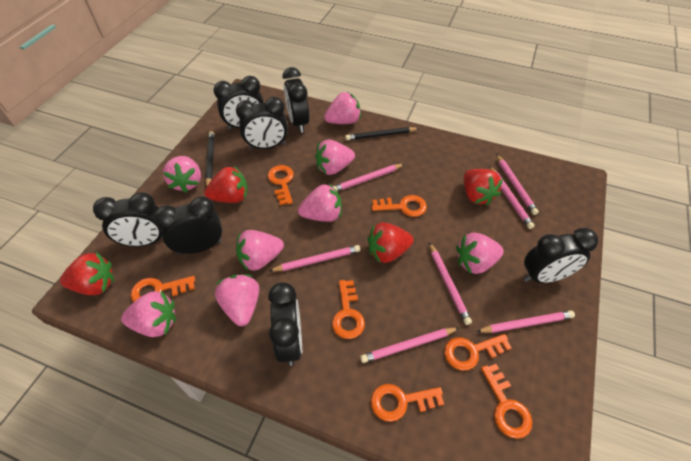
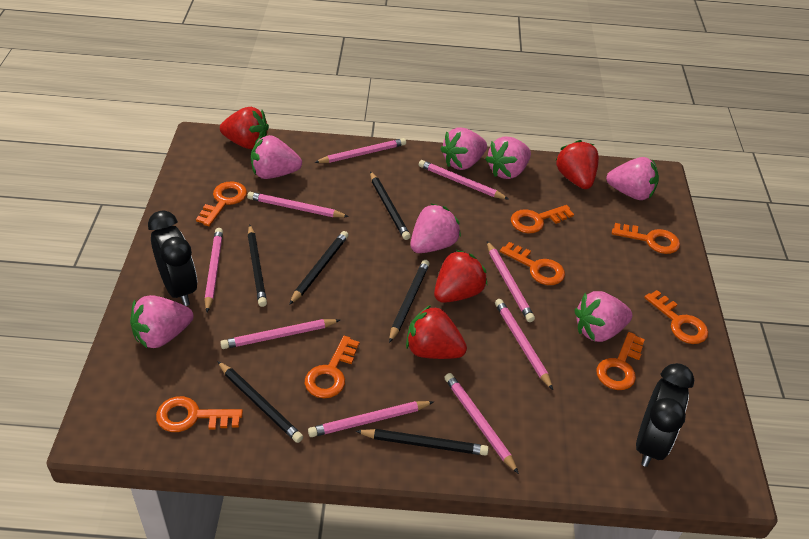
black clock: 7 -> 2
black pencil: 2 -> 6
orange key: 7 -> 8
pink pencil: 7 -> 9
pink strawberry: 8 -> 7

